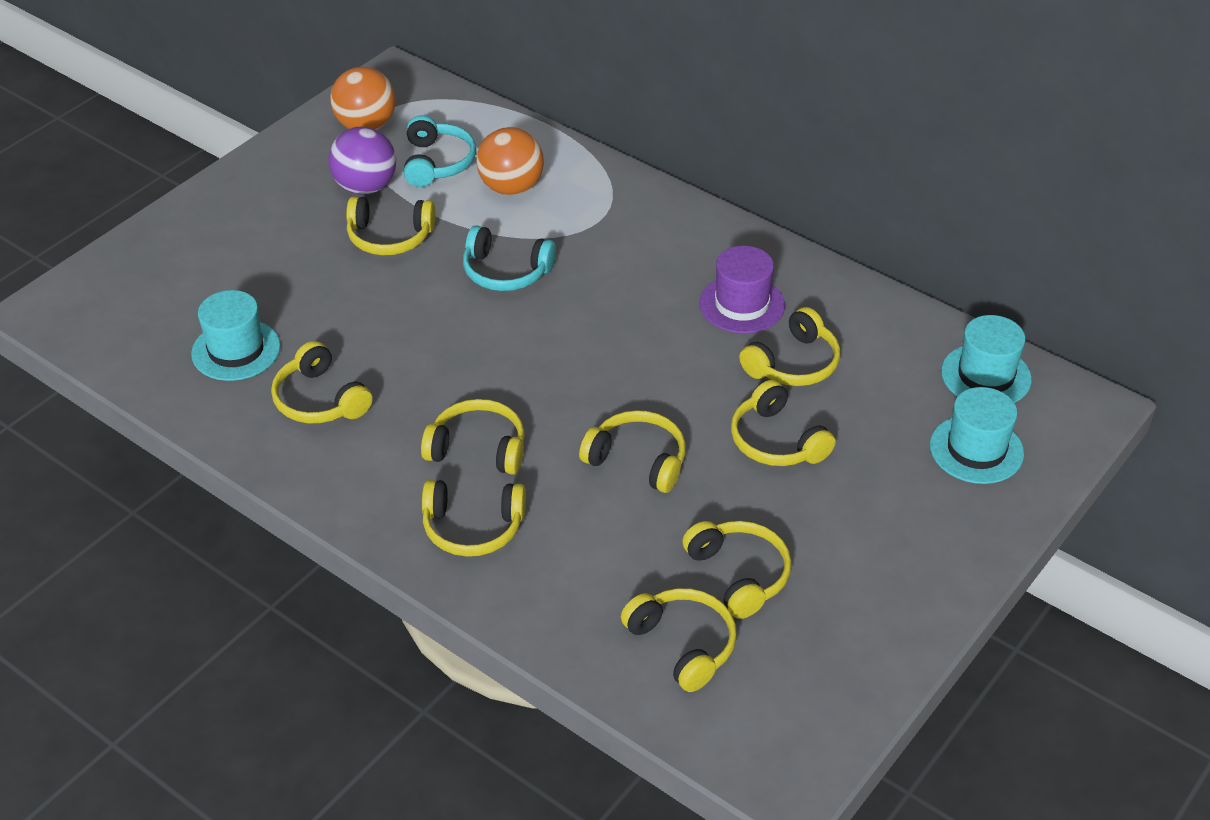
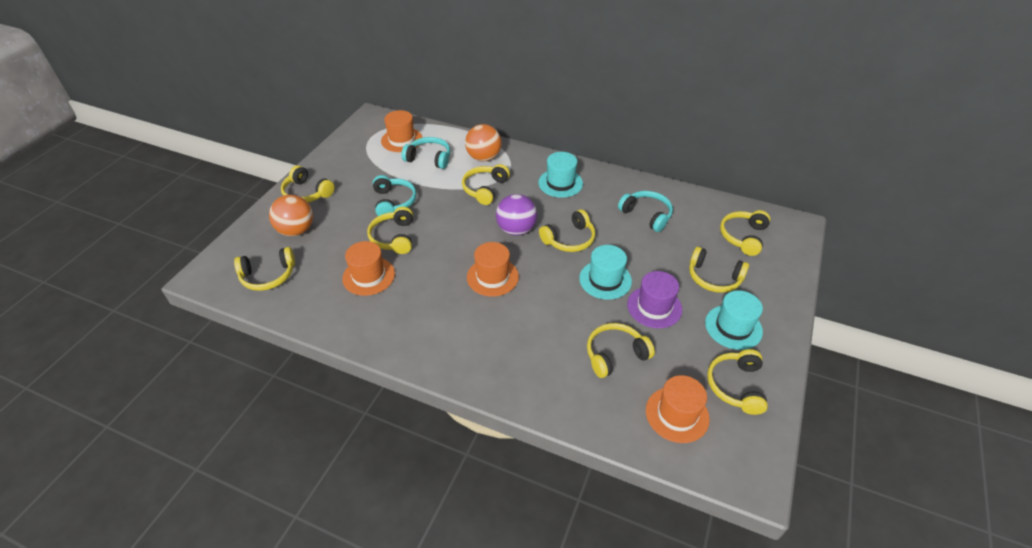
orange hat: 0 -> 4
turquoise headphones: 2 -> 3

